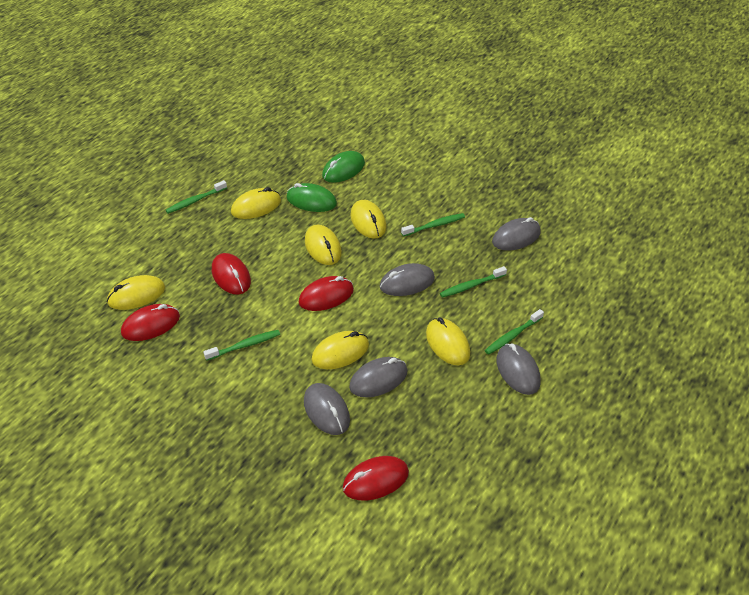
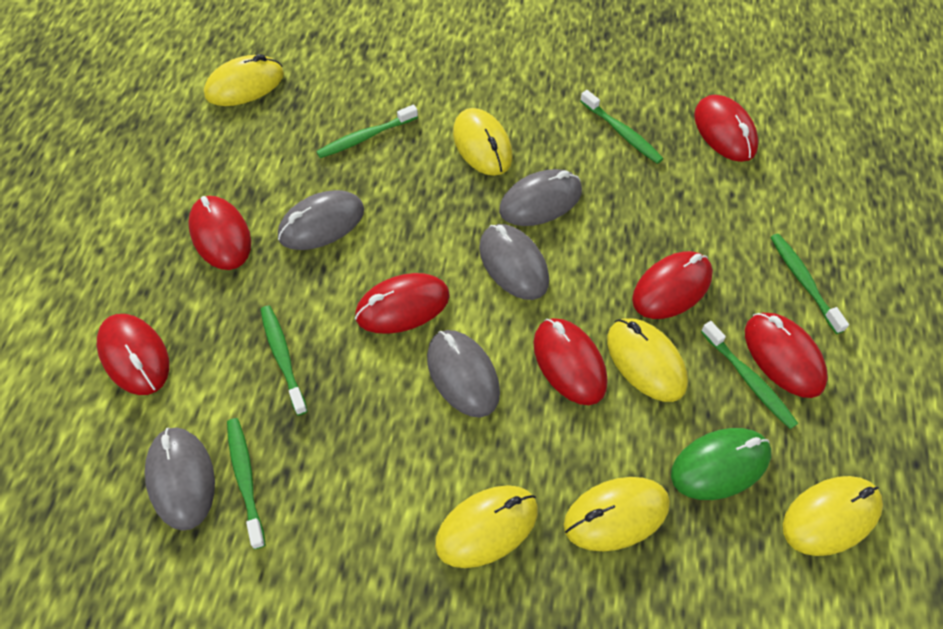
green mouse: 2 -> 1
green toothbrush: 5 -> 6
red mouse: 4 -> 7

